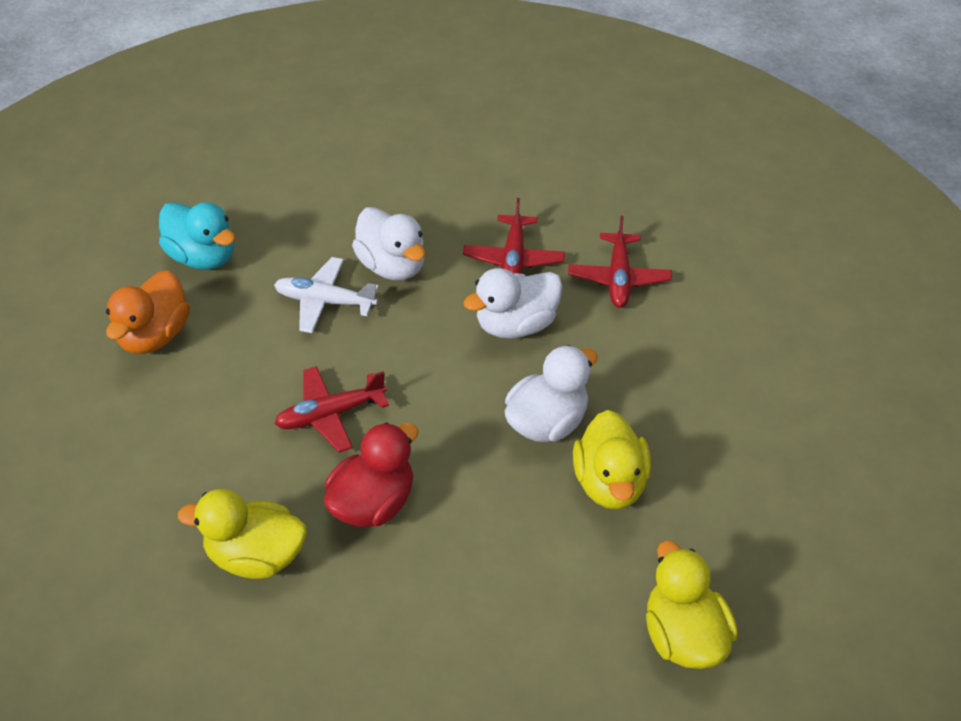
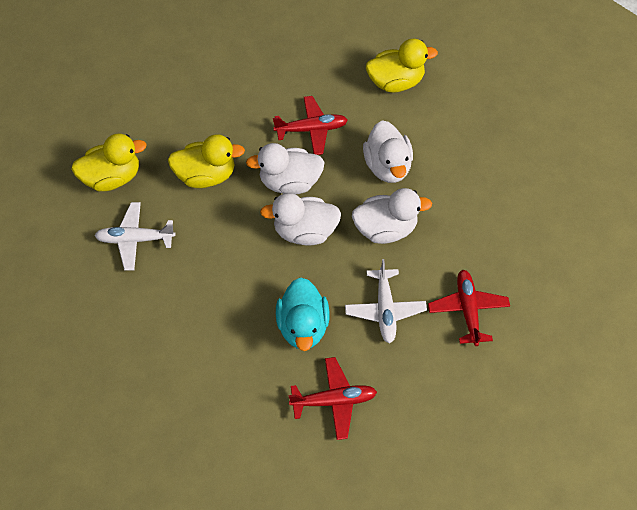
orange duck: 1 -> 0
red duck: 1 -> 0
white duck: 3 -> 4
white plane: 1 -> 2

